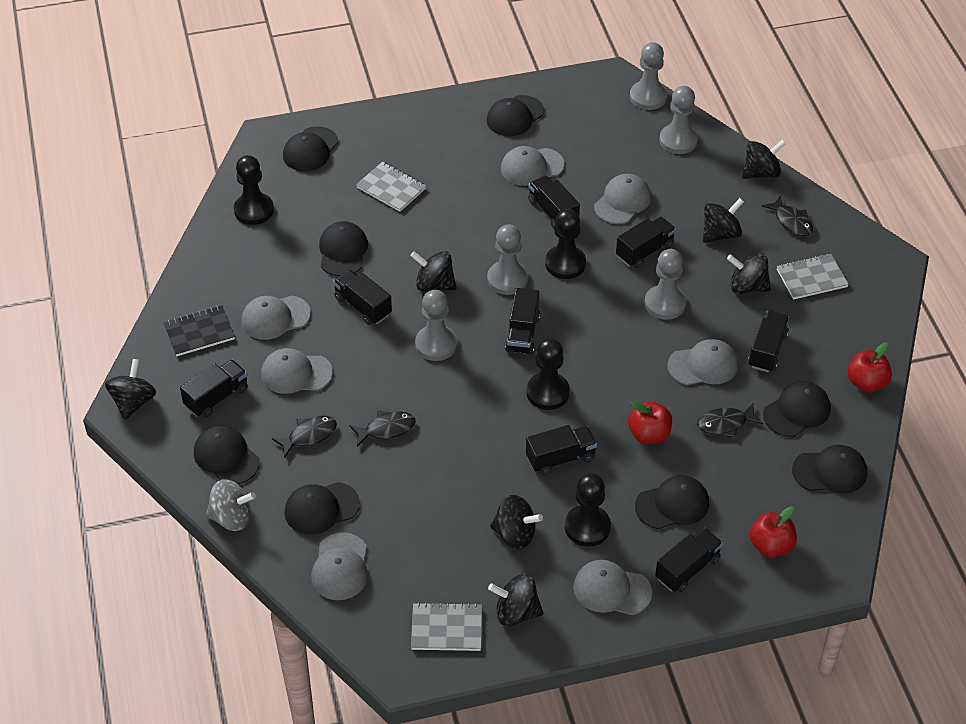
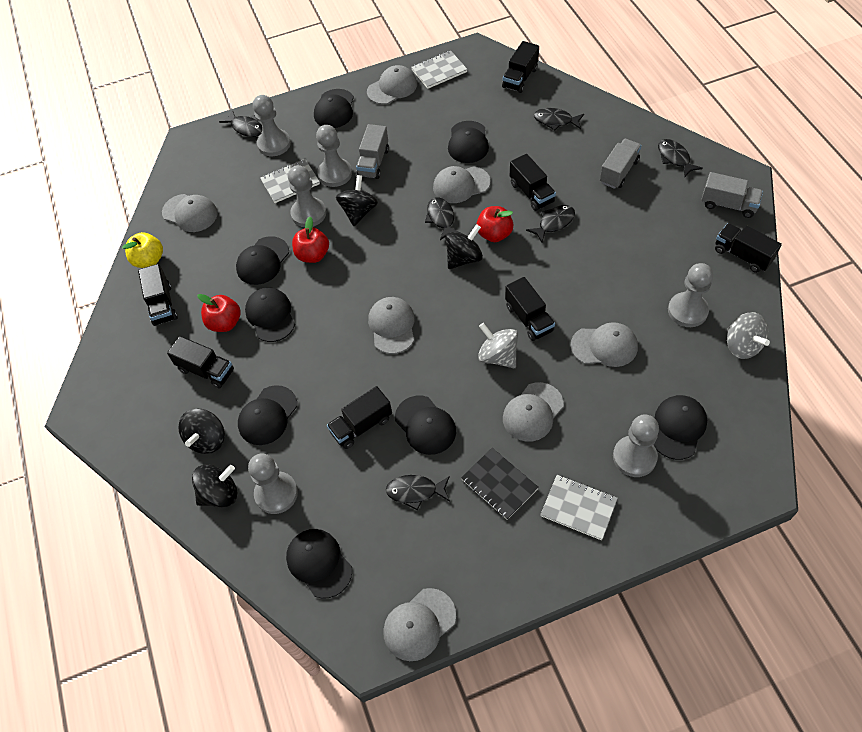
black fish: 4 -> 6
black pawn: 4 -> 0
black spinning top: 7 -> 4
black truck: 8 -> 7
grey pawn: 5 -> 6
grey spinning top: 1 -> 2
grey truck: 0 -> 3
yellow apple: 0 -> 1

